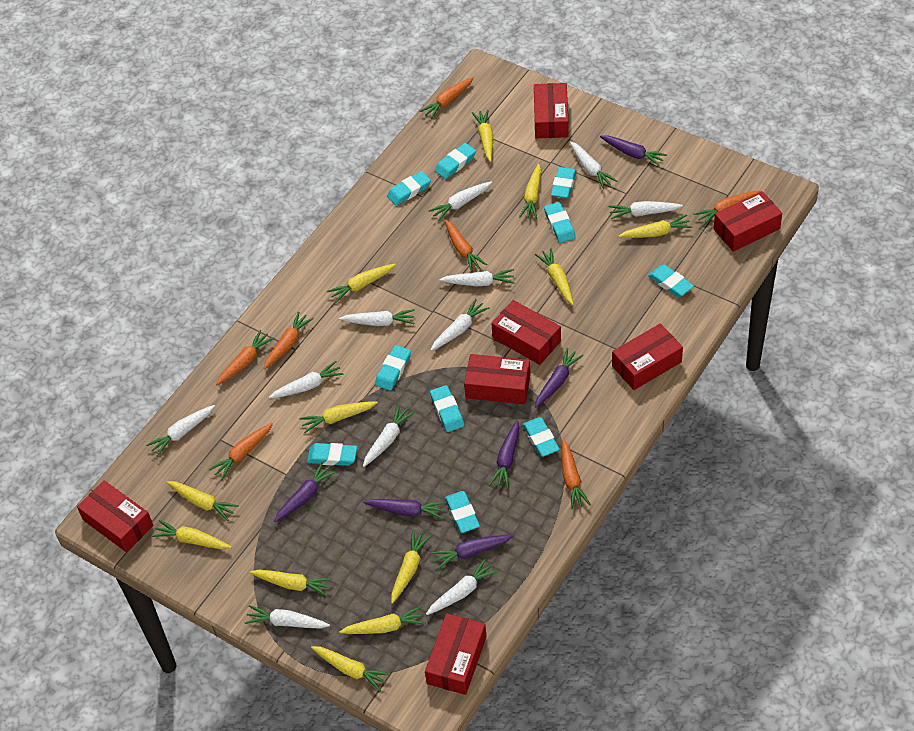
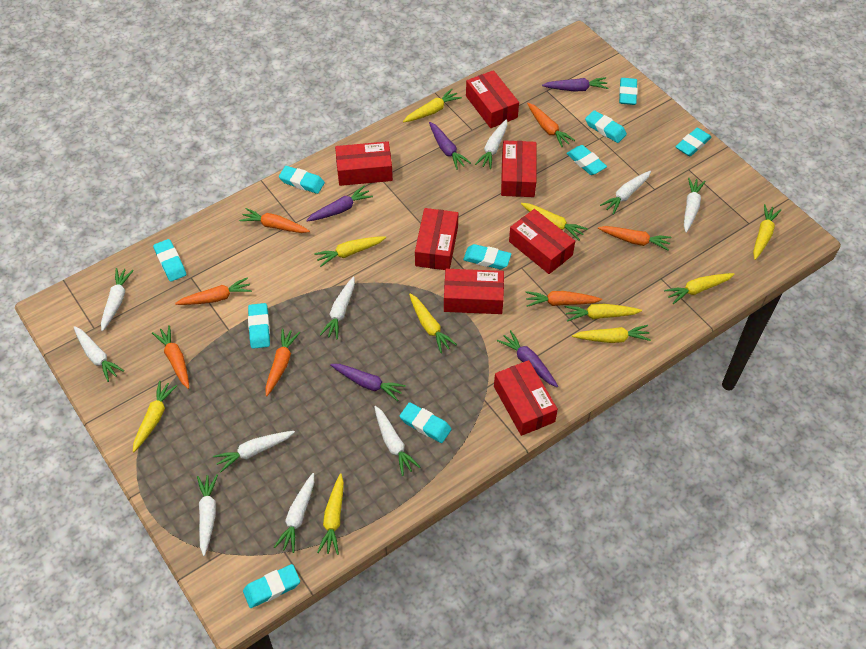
purple carrot: 6 -> 5
white carrot: 11 -> 10
yellow carrot: 12 -> 10

